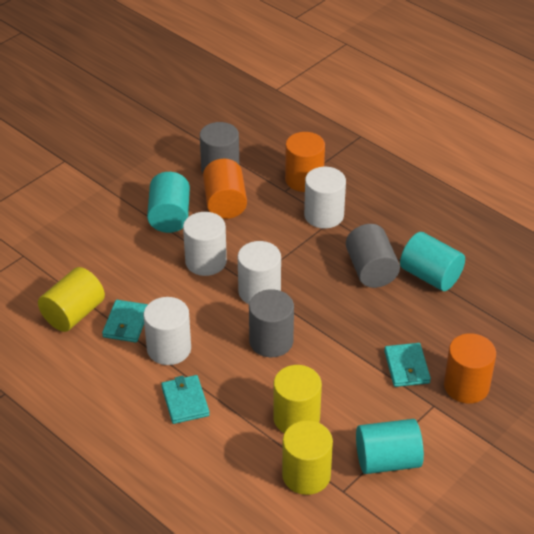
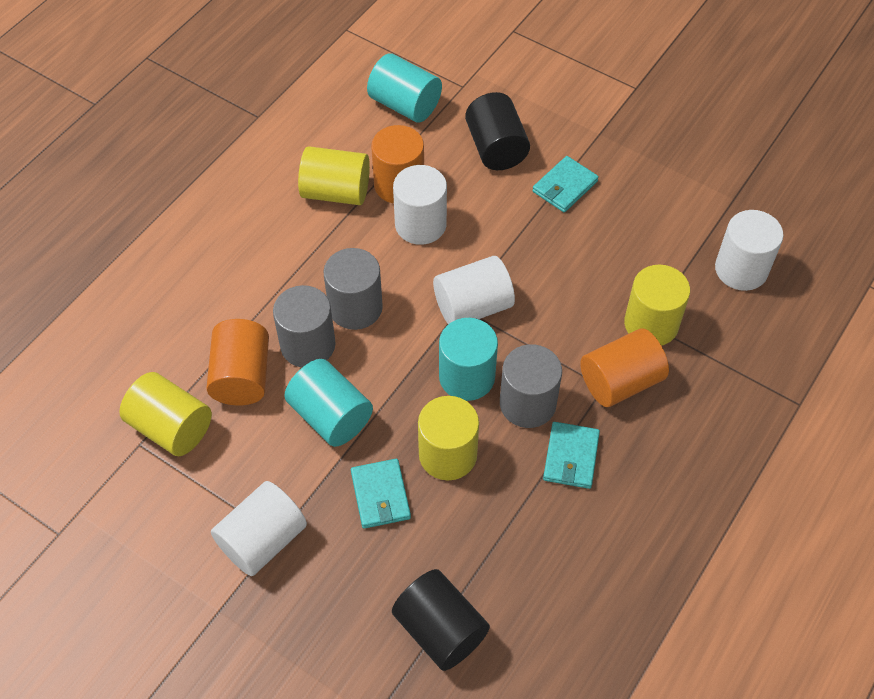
black cylinder: 0 -> 2
yellow cylinder: 3 -> 4

